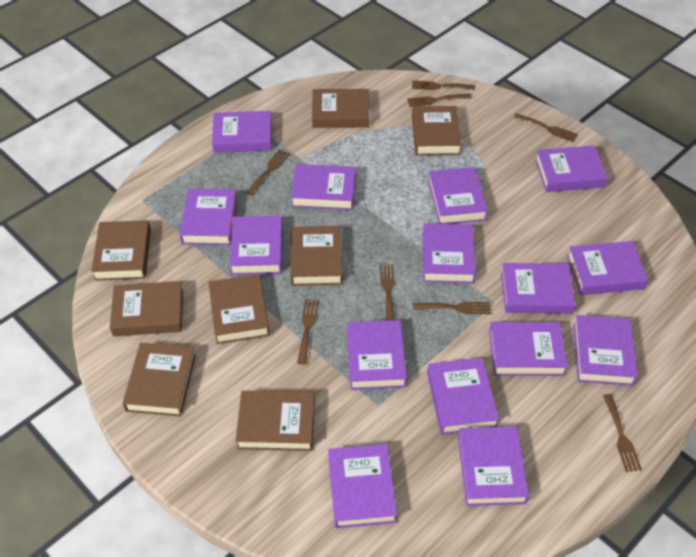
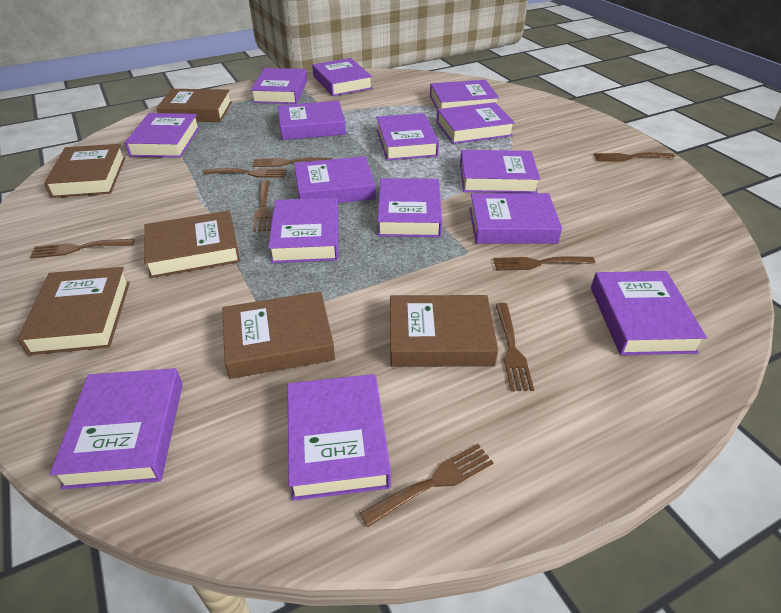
brown book: 8 -> 6

